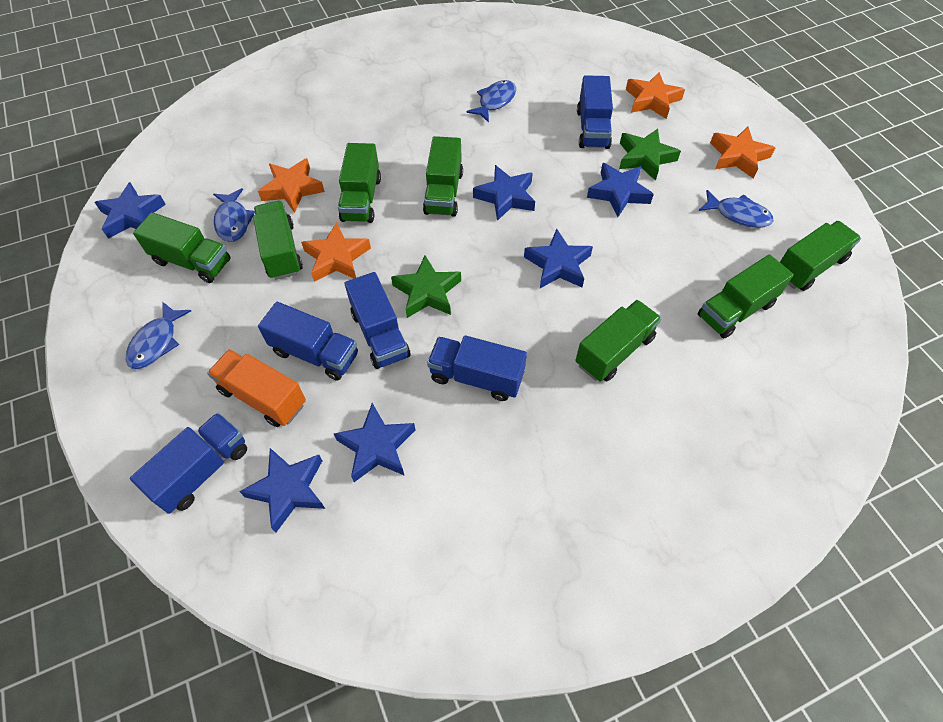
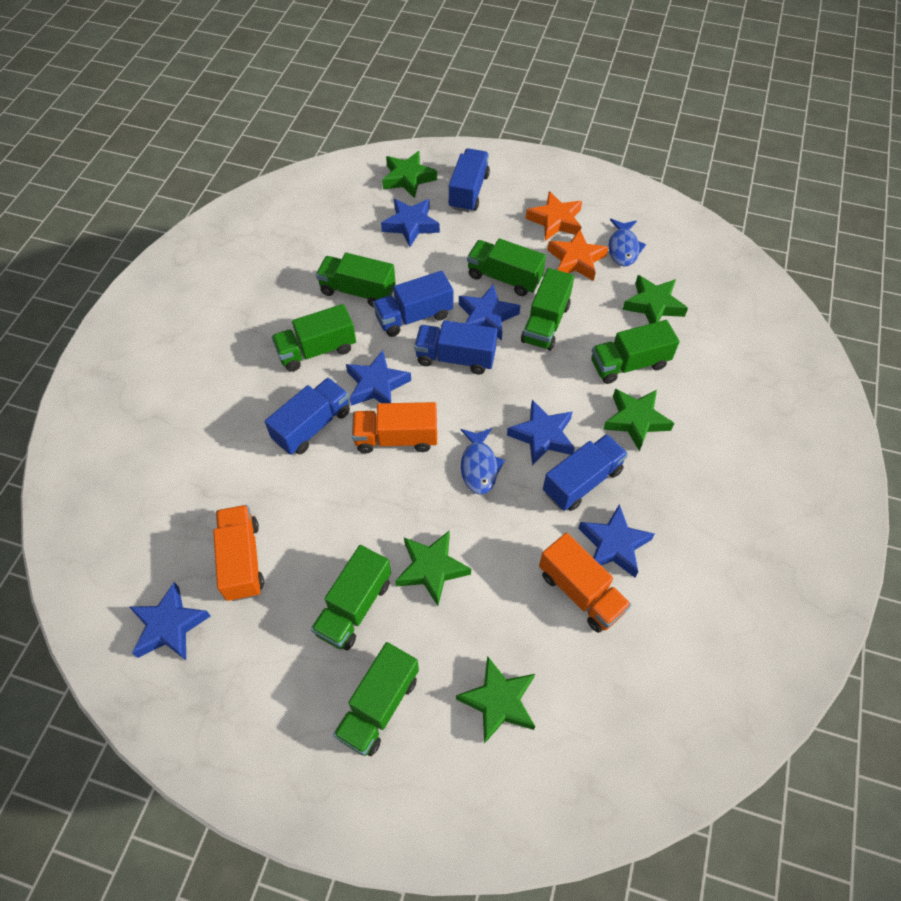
blue fish: 4 -> 2
green star: 2 -> 5
orange star: 4 -> 2
orange truck: 1 -> 3

